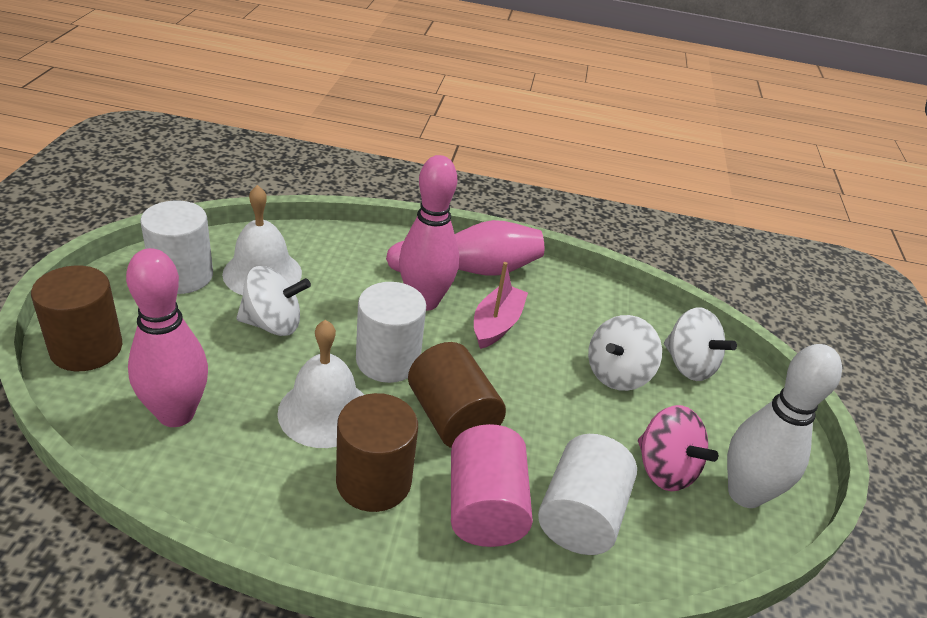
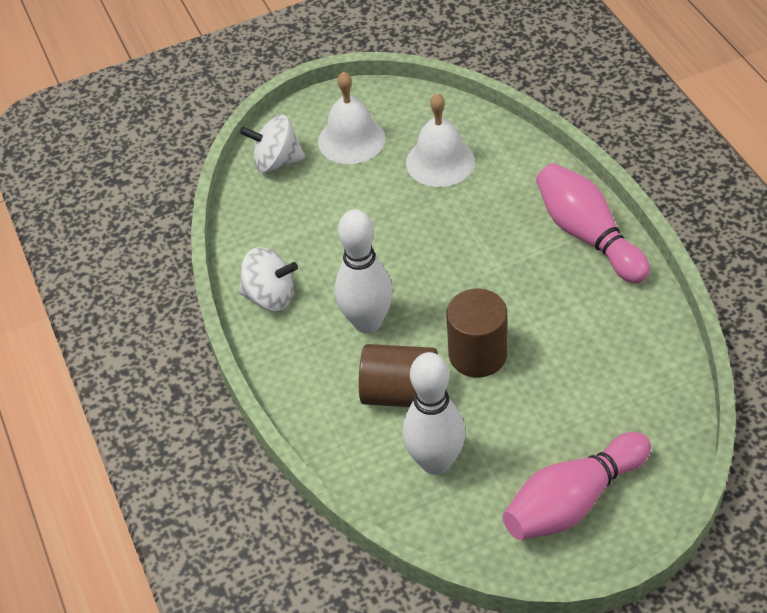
brown cylinder: 3 -> 2
pink boat: 1 -> 0
pink bowling pin: 3 -> 2
pink cylinder: 1 -> 0
pink spinning top: 1 -> 0
white bowling pin: 1 -> 2
white cylinder: 3 -> 0
white spinning top: 3 -> 2

